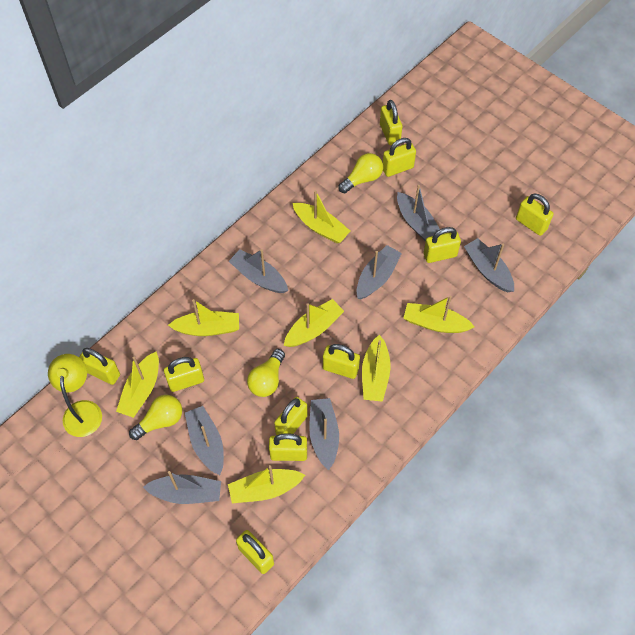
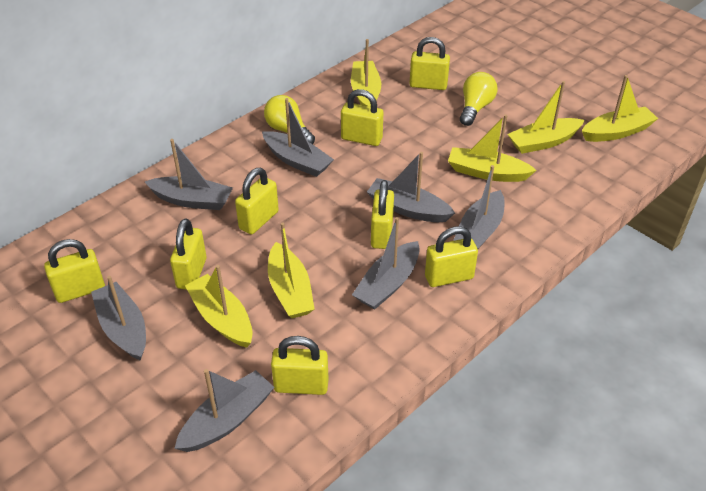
yellow boat: 7 -> 6
yellow lamp: 1 -> 0
yellow light bulb: 3 -> 2
yellow padlock: 10 -> 8

